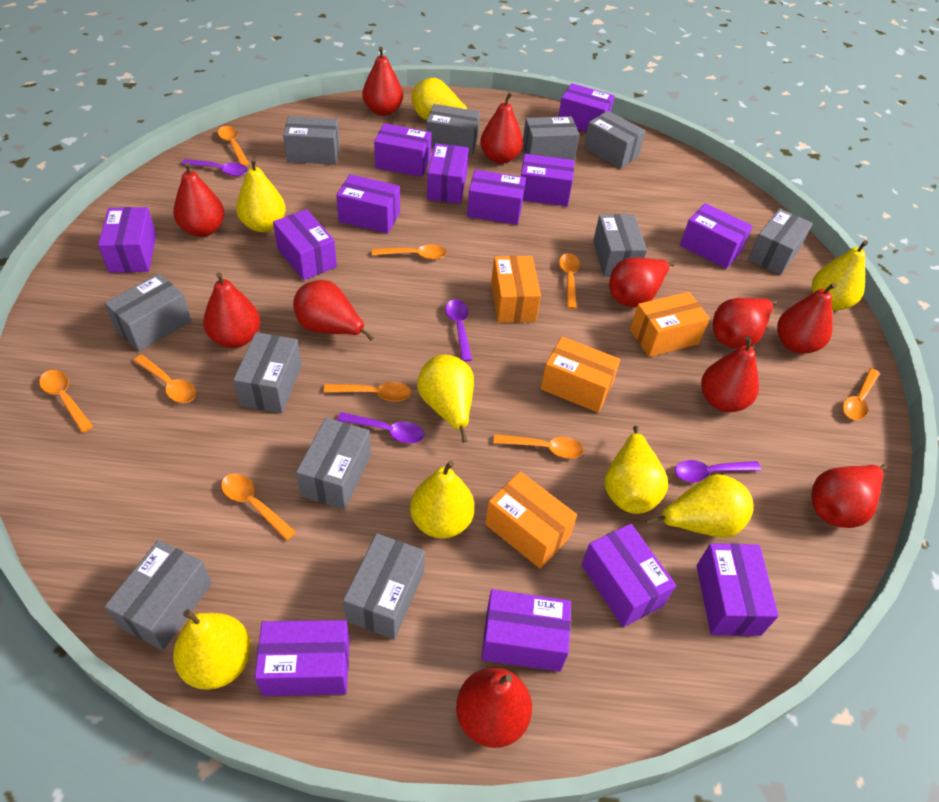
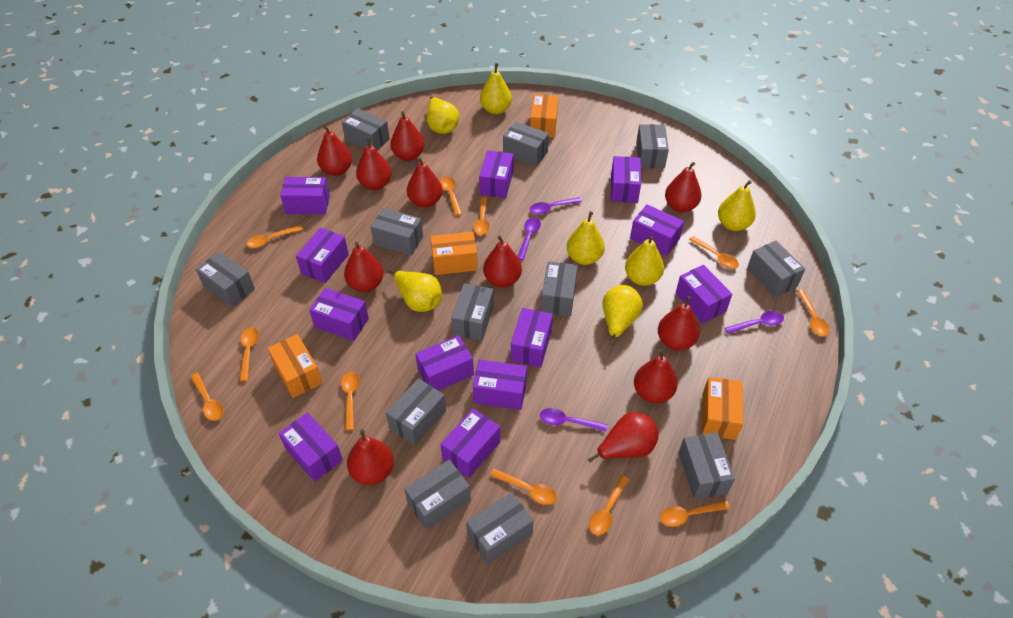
grey box: 11 -> 12
orange spoon: 9 -> 11
purple box: 13 -> 12
yellow pear: 8 -> 7

